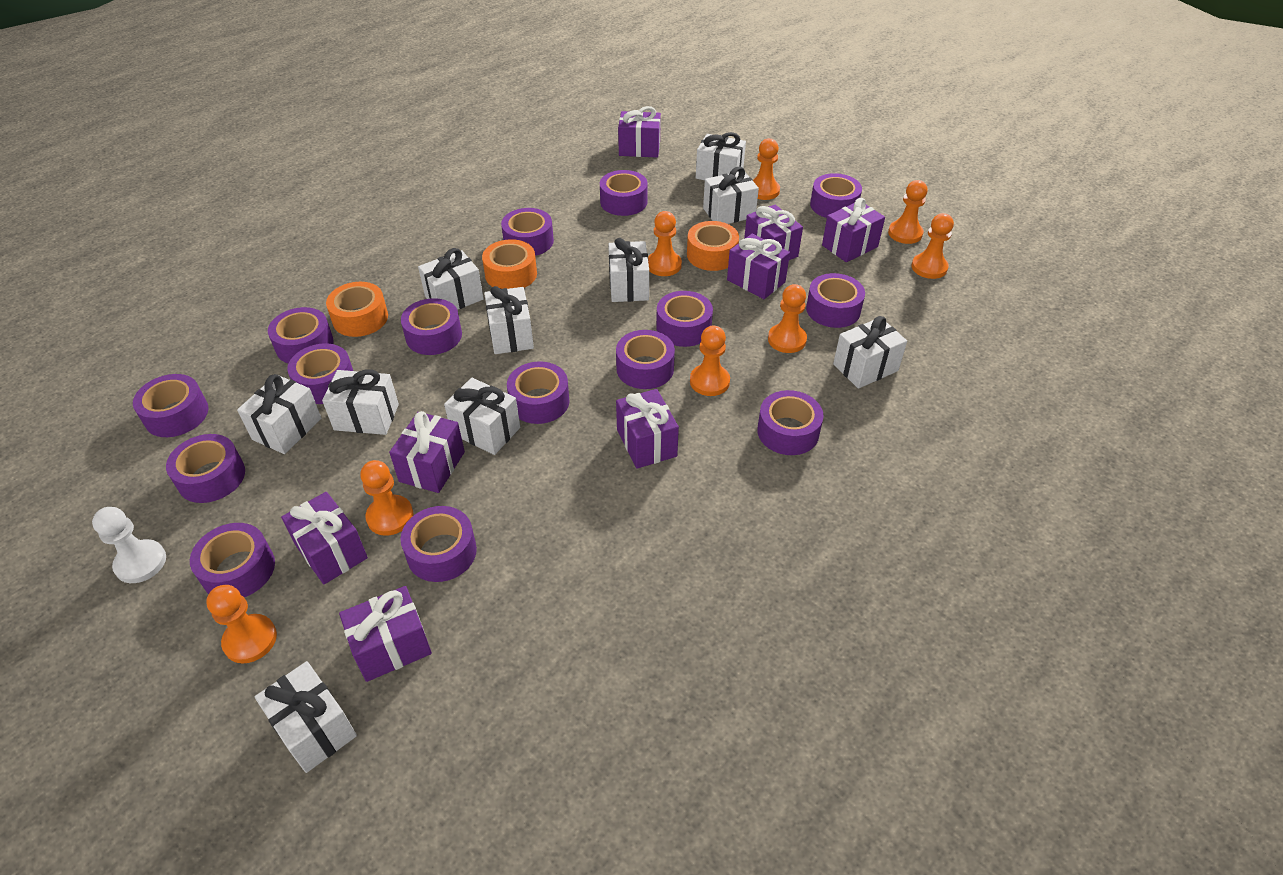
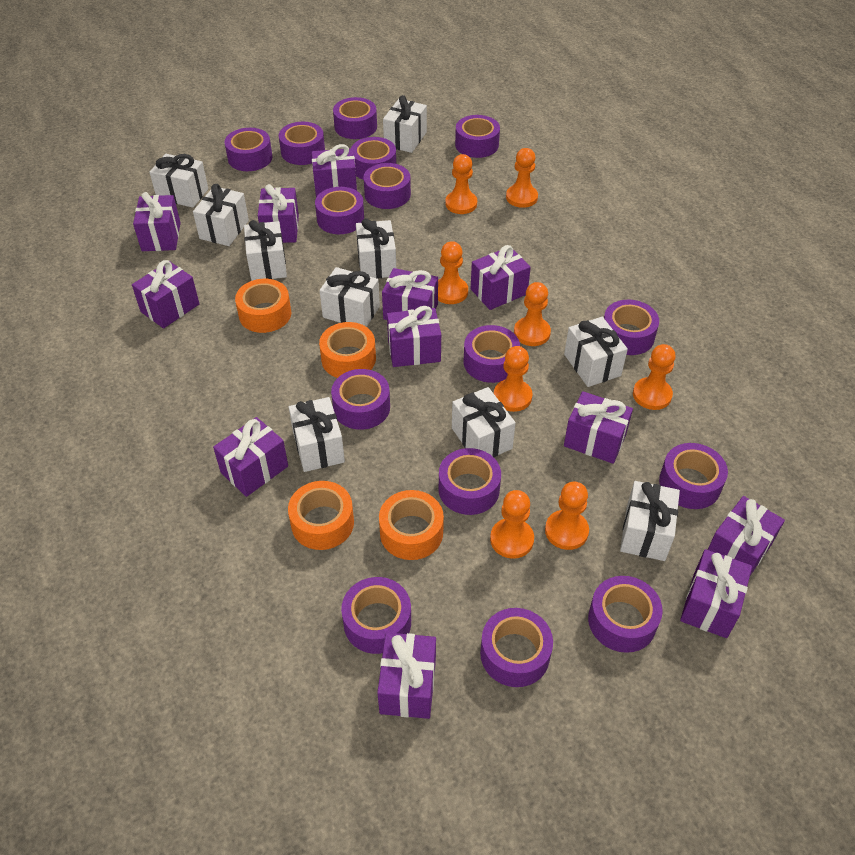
orange tape: 3 -> 4
purple gift: 8 -> 12
white pawn: 1 -> 0

